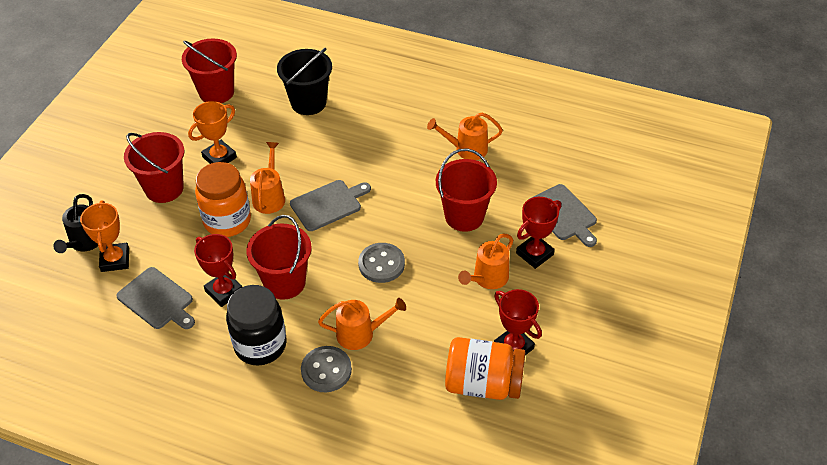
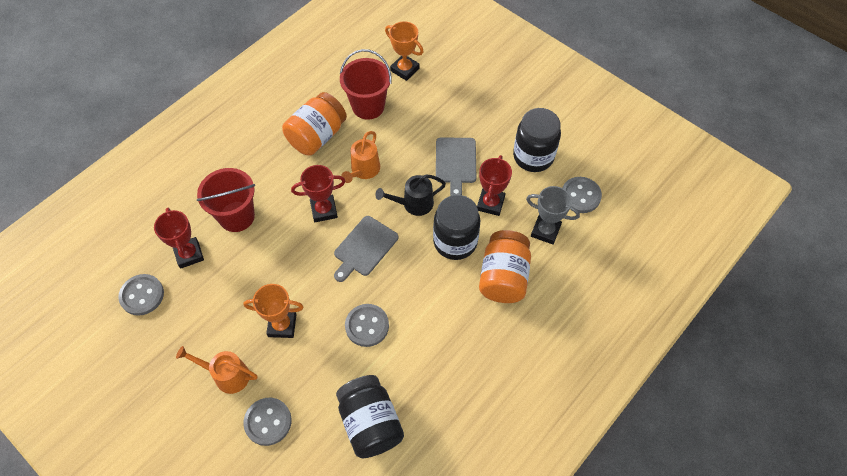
black bucket: 1 -> 0
black jar: 1 -> 3
grey button: 2 -> 4
grey cutting board: 3 -> 2
grey trophy: 0 -> 1
orange watering can: 4 -> 2
red bucket: 4 -> 2

